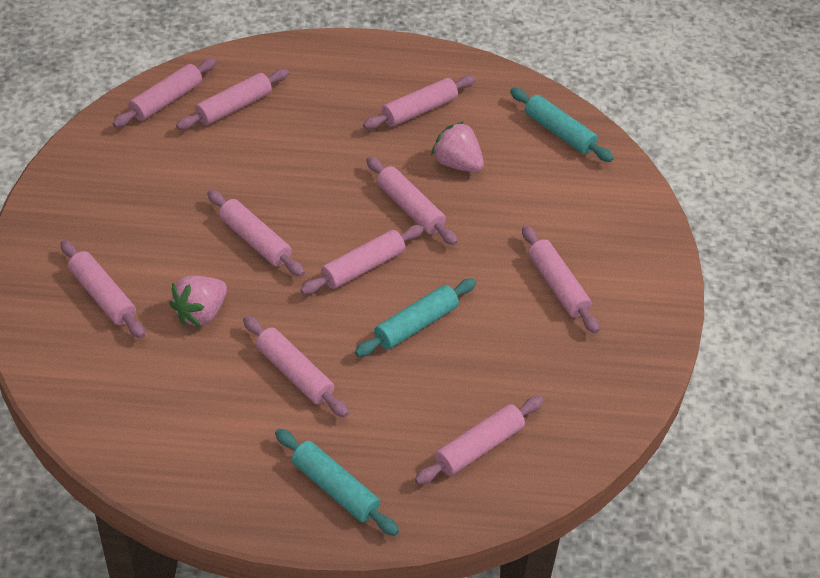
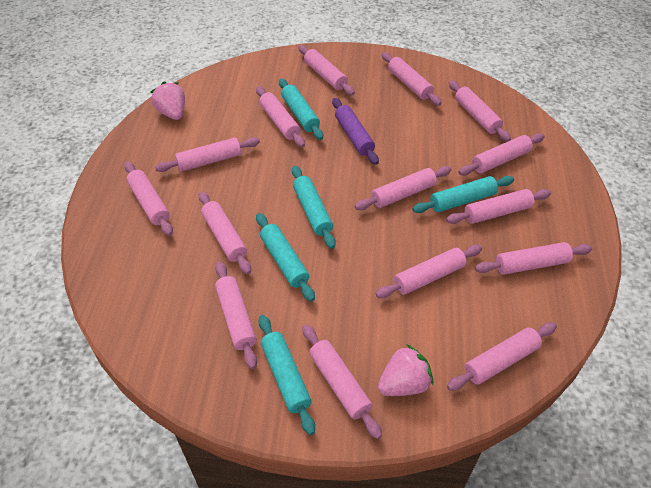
pink rolling pin: 10 -> 15
purple rolling pin: 0 -> 1
turquoise rolling pin: 3 -> 5

